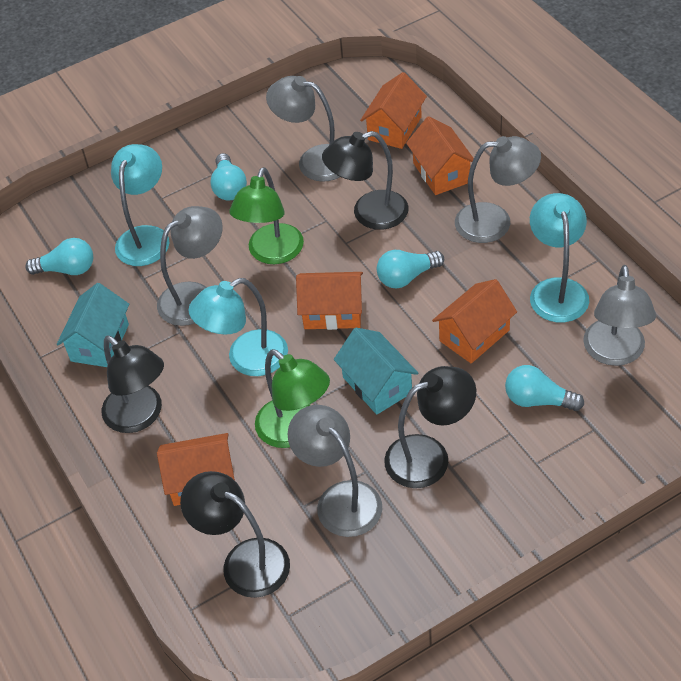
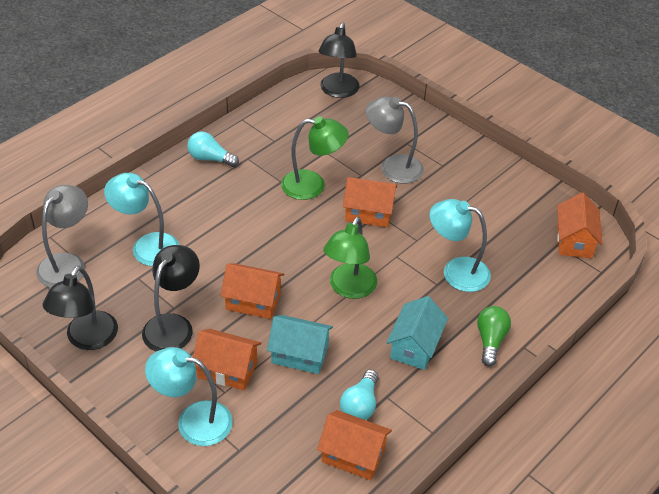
black lamp: 4 -> 3
green light bulb: 0 -> 1
grey lamp: 5 -> 2
turquoise light bulb: 4 -> 2

